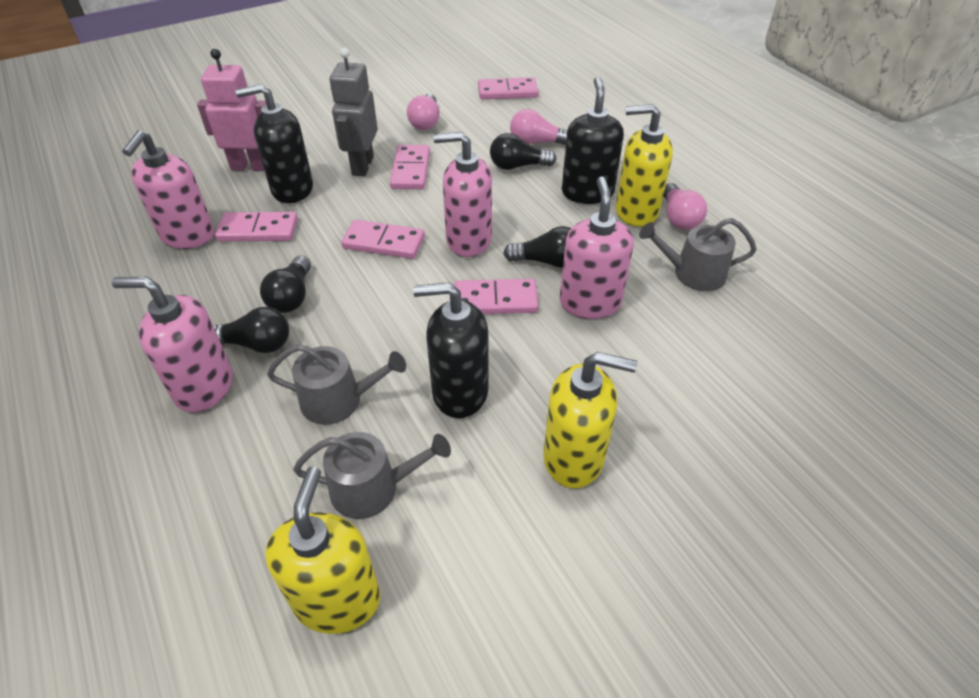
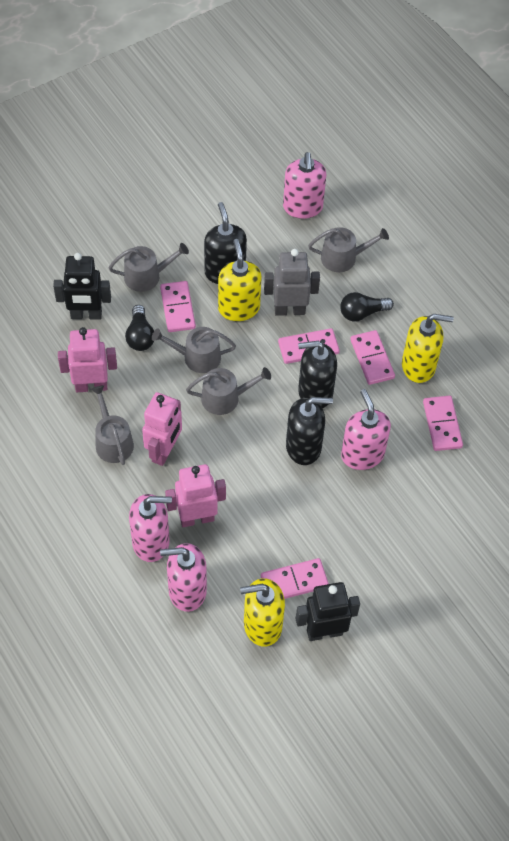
black light bulb: 4 -> 2
black robot: 0 -> 2
grey watering can: 3 -> 5
pink light bulb: 3 -> 0
pink robot: 1 -> 3

